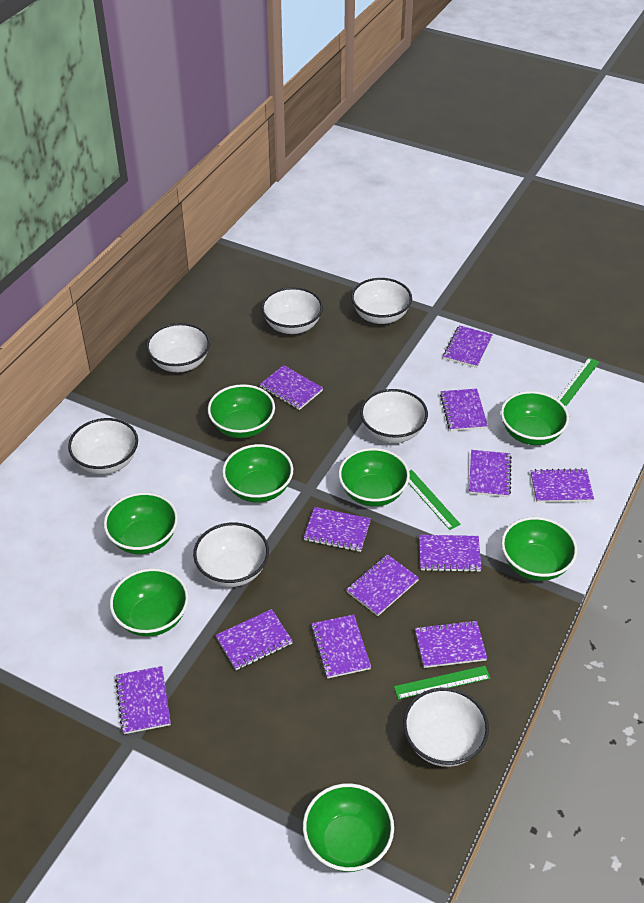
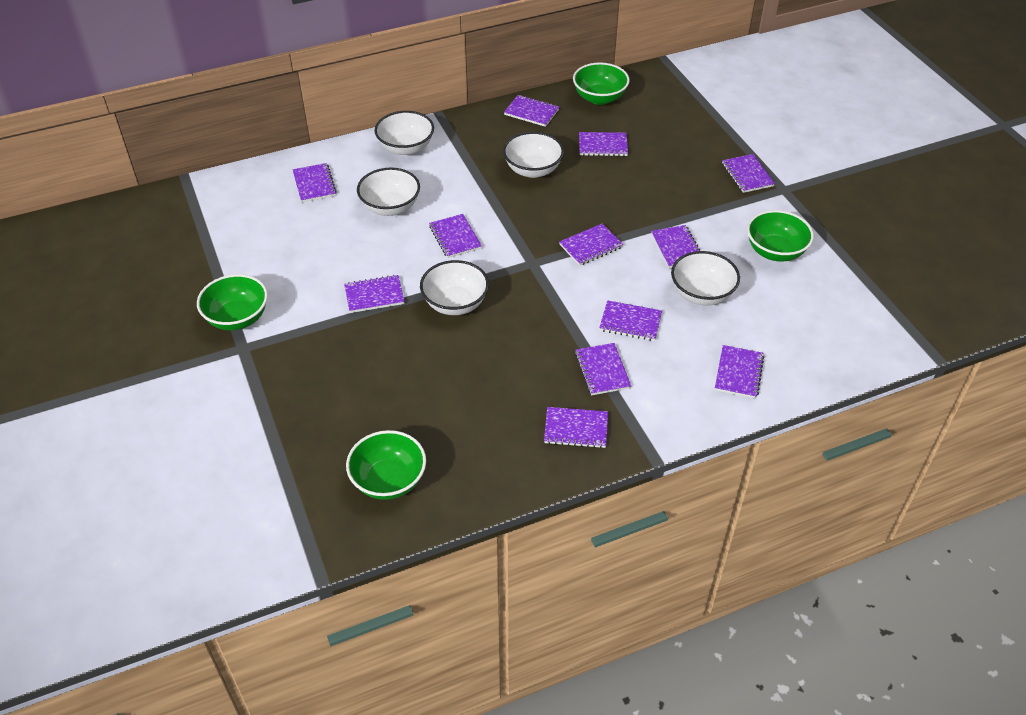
green bowl: 8 -> 4
green ruler: 3 -> 0
white bowl: 7 -> 5

